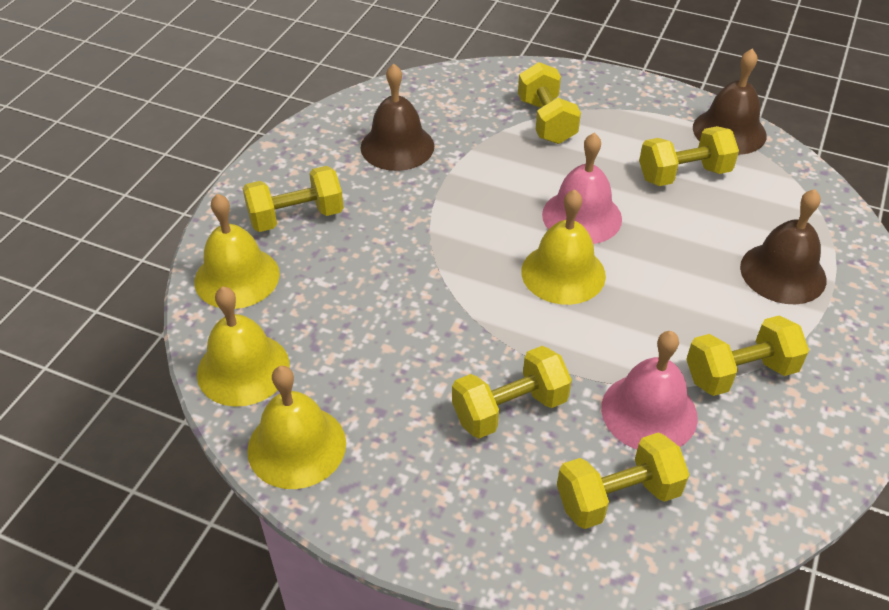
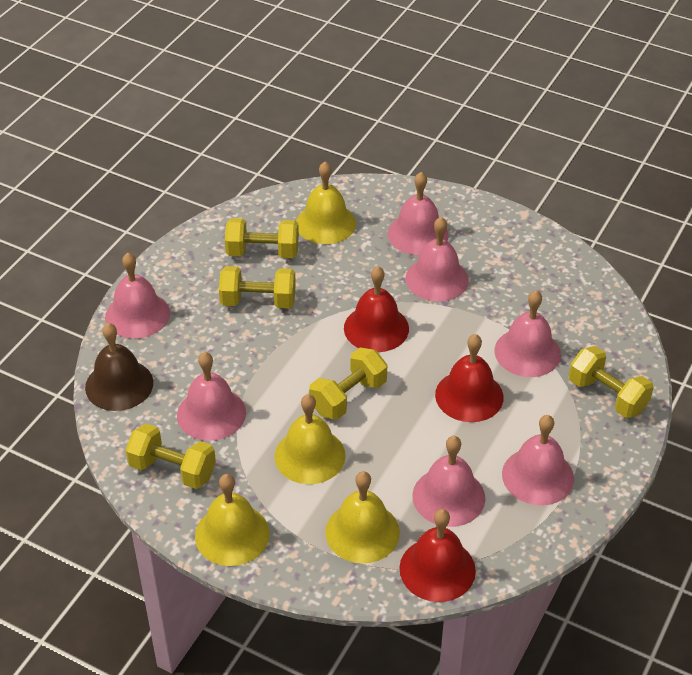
brown bell: 3 -> 1
pink bell: 2 -> 7
red bell: 0 -> 3
yellow dumbbell: 6 -> 5

